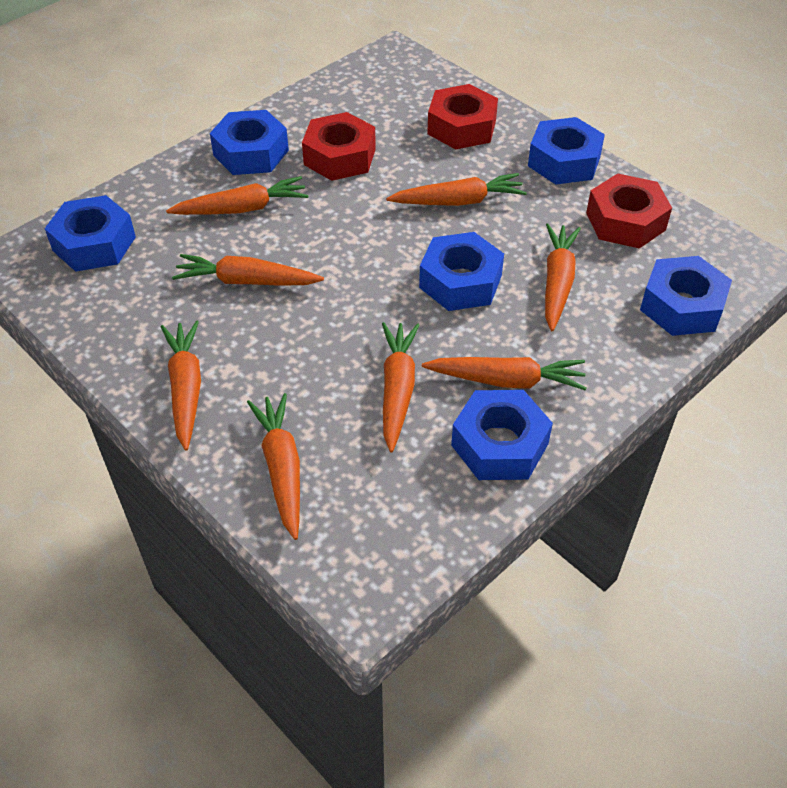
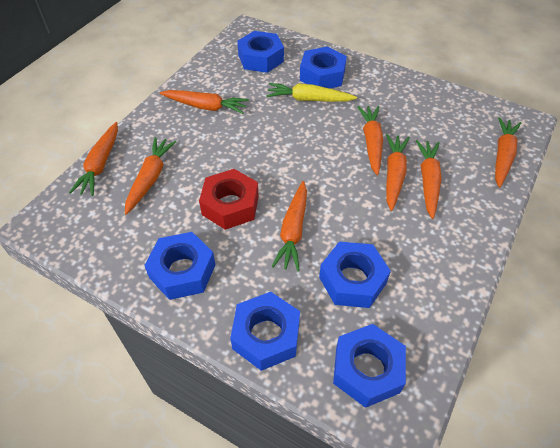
red nut: 3 -> 1
yellow carrot: 0 -> 1

